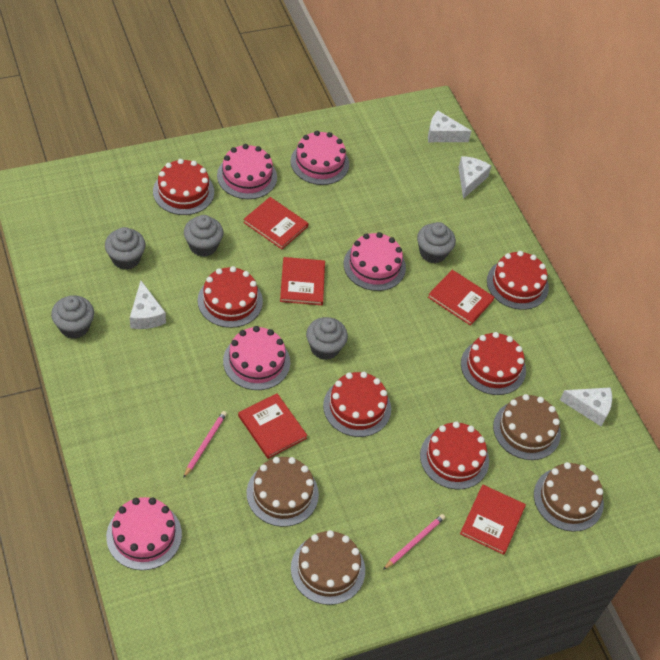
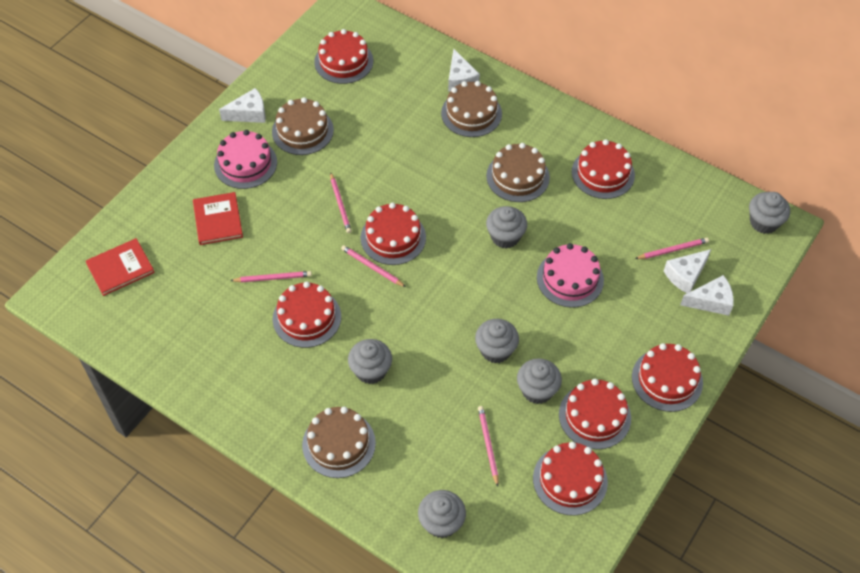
grey cupcake: 5 -> 6
pink cake: 5 -> 2
pink pencil: 2 -> 5
red book: 5 -> 2
red cake: 6 -> 7

